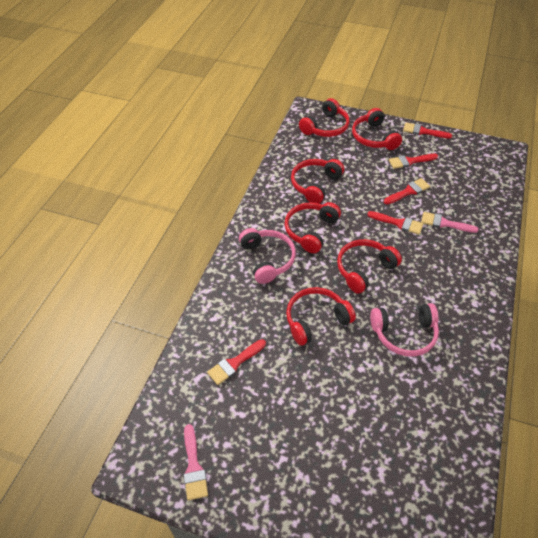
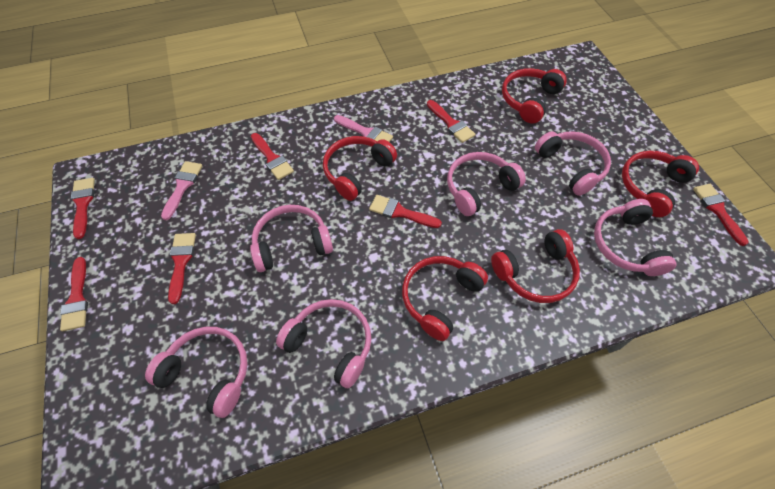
pink headphones: 2 -> 6
red brush: 5 -> 7
red headphones: 6 -> 5

